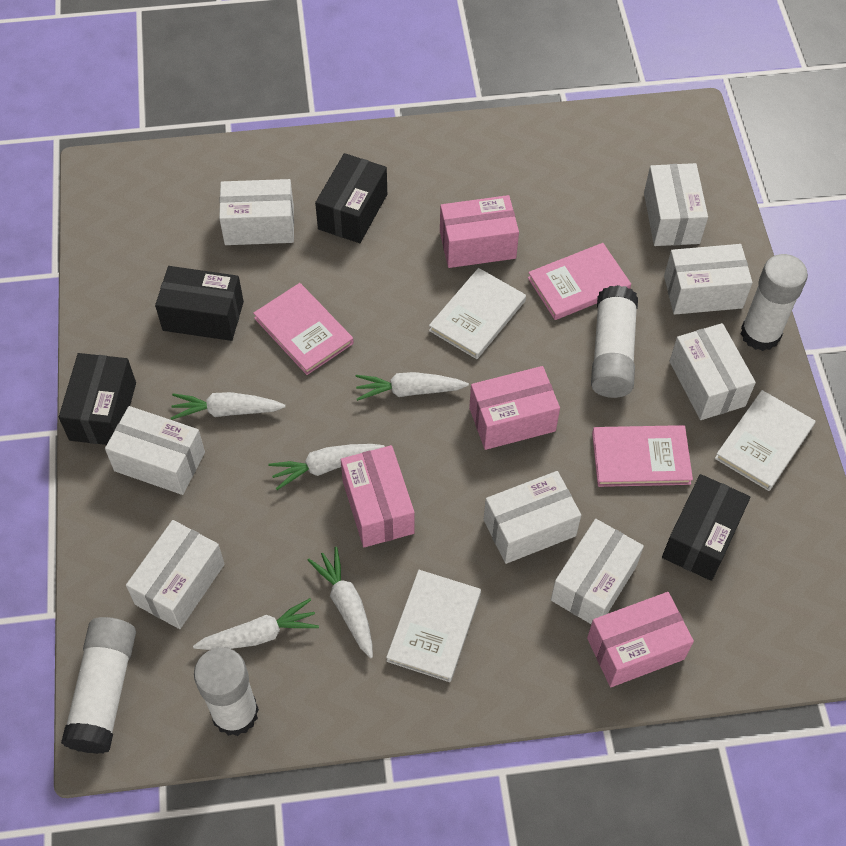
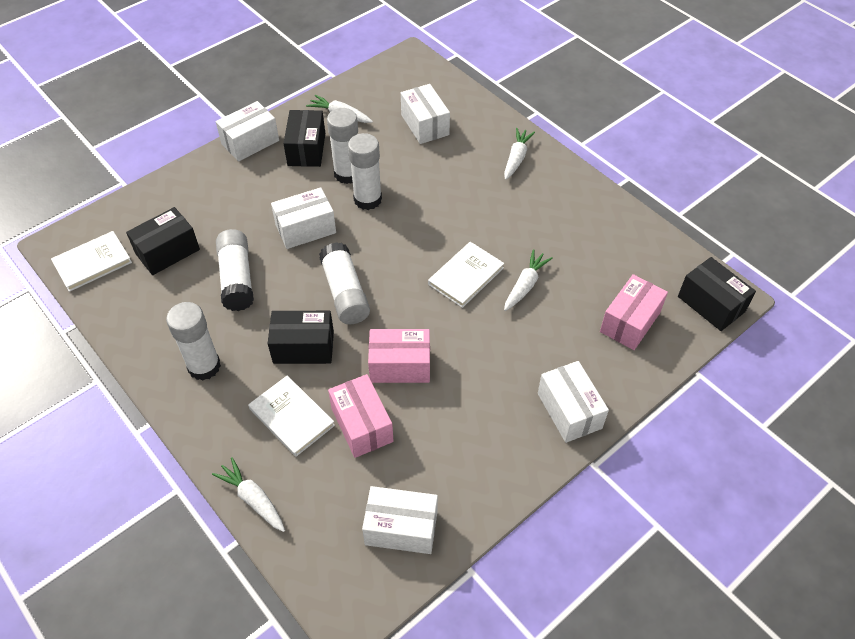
pink book: 3 -> 0
pink box: 4 -> 3
white box: 8 -> 5
white carrot: 5 -> 4
white glue stick: 4 -> 5

